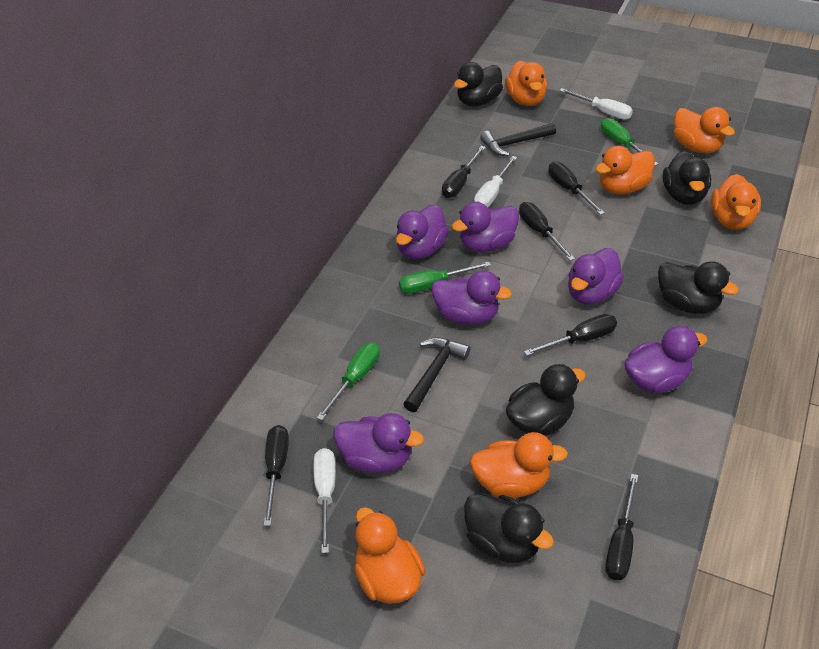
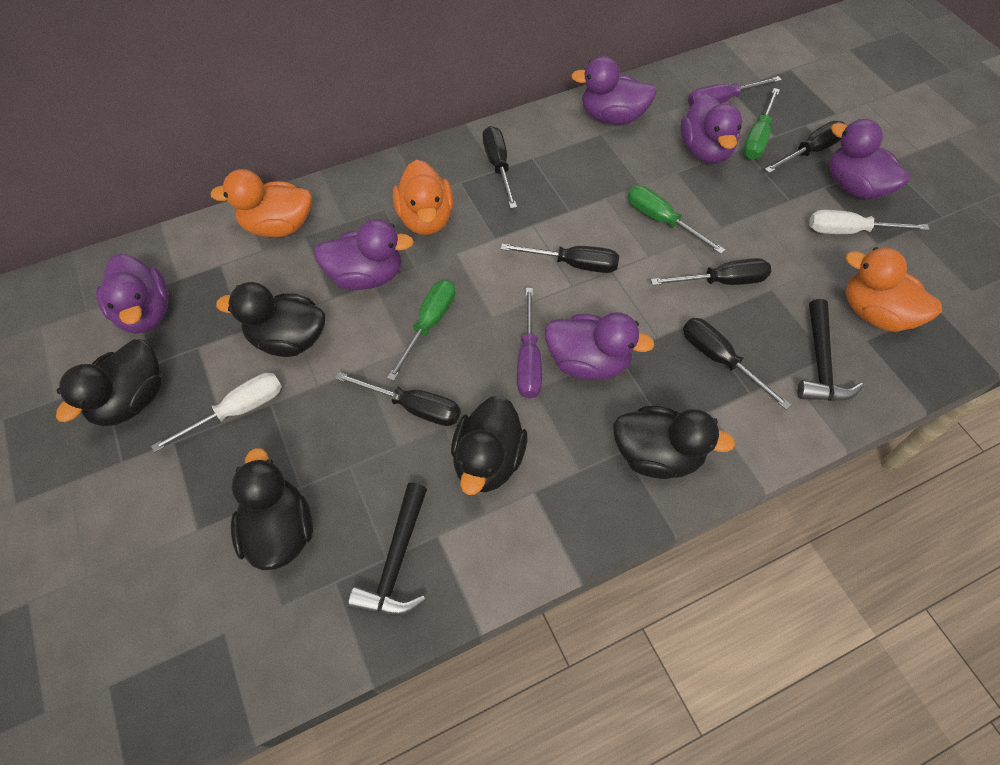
orange duck: 6 -> 3
purple screwdriver: 0 -> 2
white screwdriver: 3 -> 2

